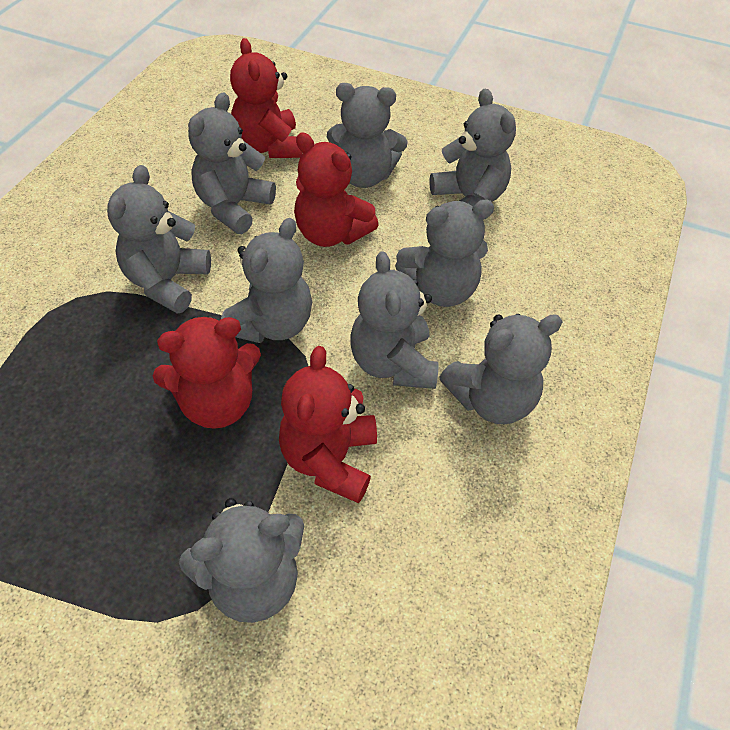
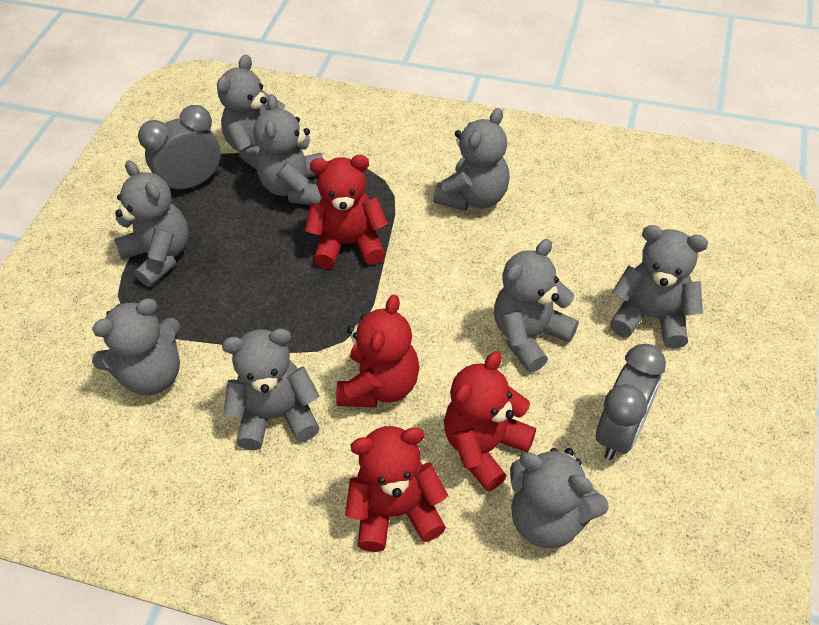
grey clock: 0 -> 2

